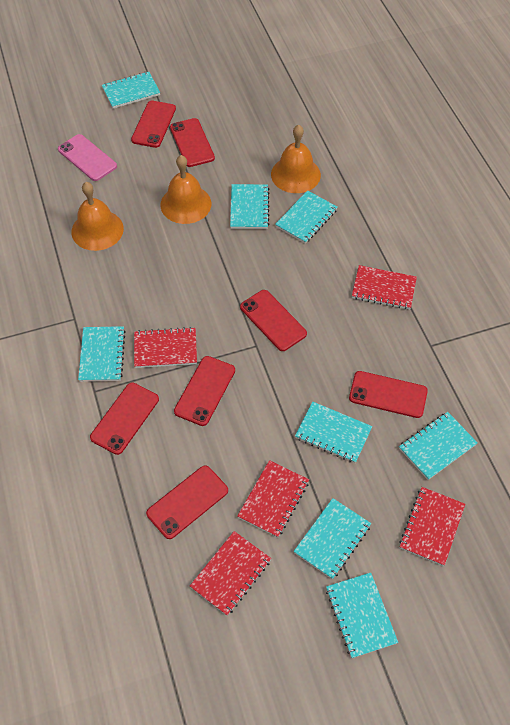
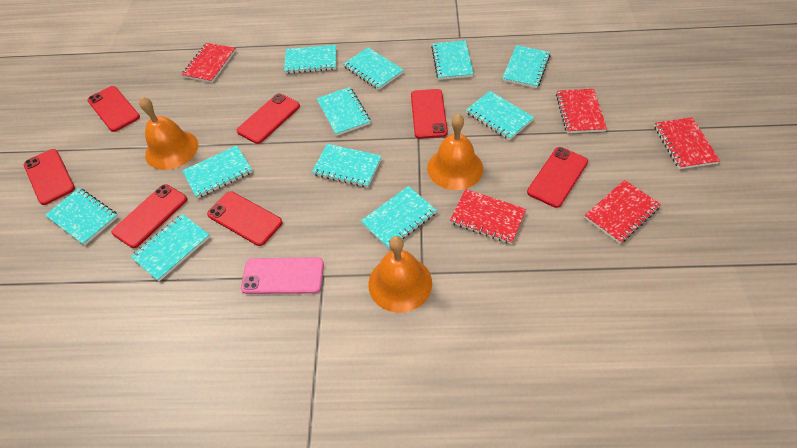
turquoise notebook: 8 -> 11

